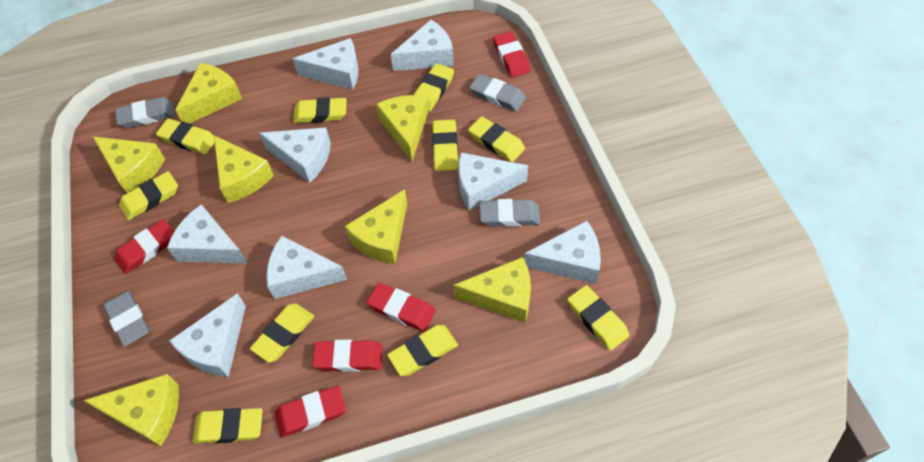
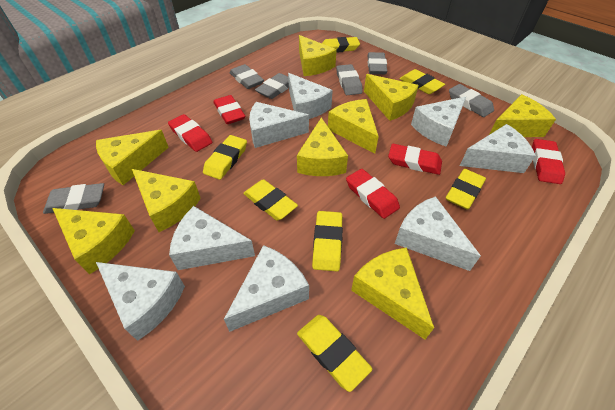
grey eraser: 4 -> 6
yellow cheese: 7 -> 9
yellow eraser: 10 -> 7

